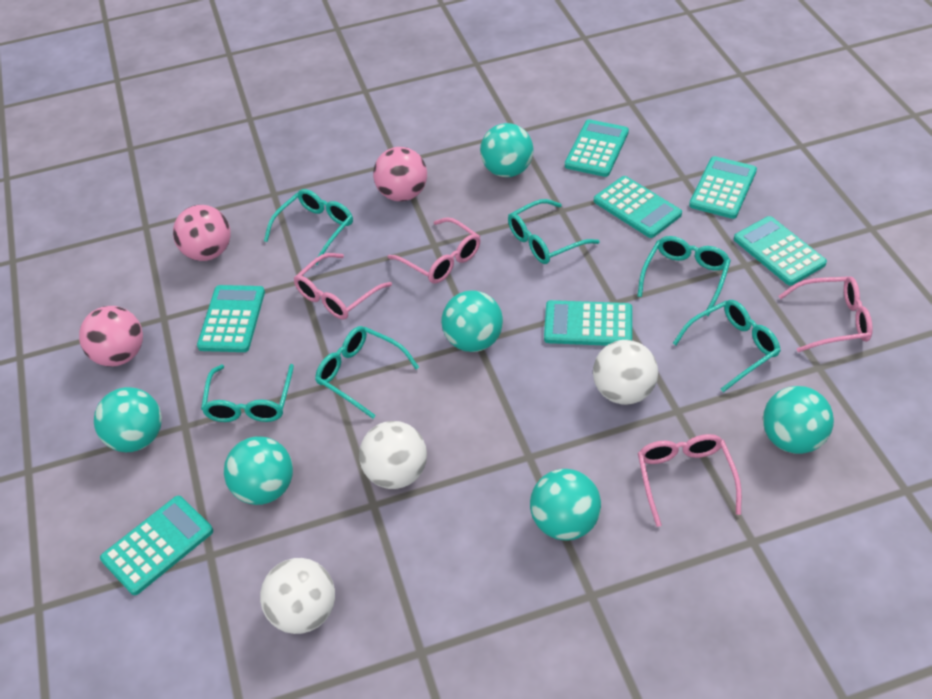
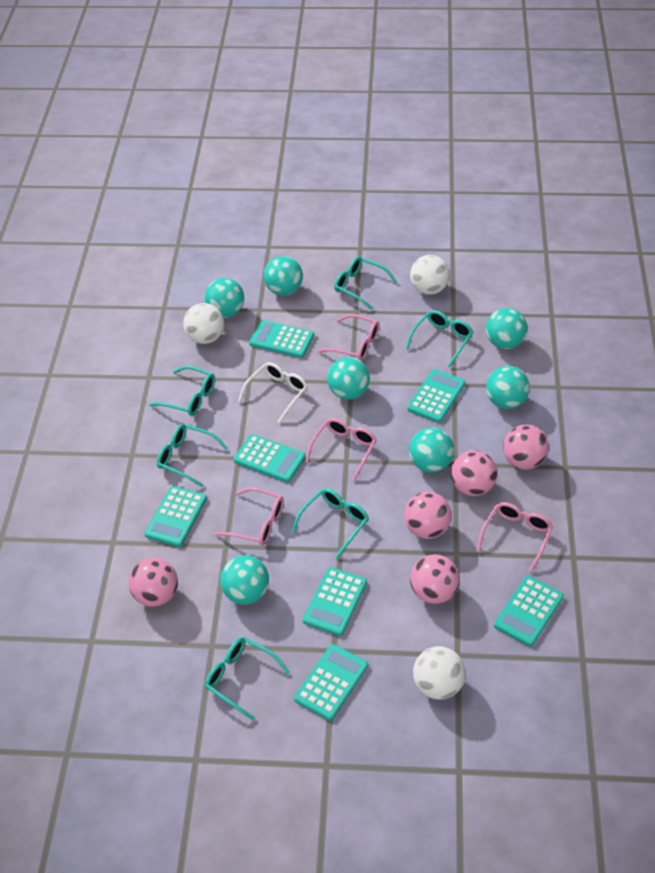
pink ball: 3 -> 5
turquoise ball: 6 -> 7
white glasses: 0 -> 1

